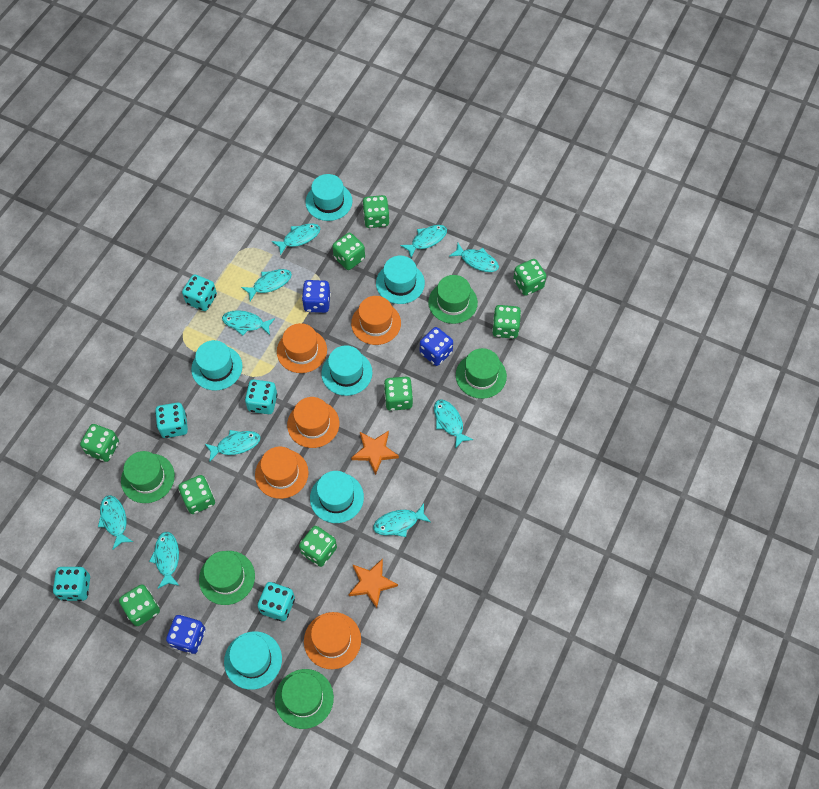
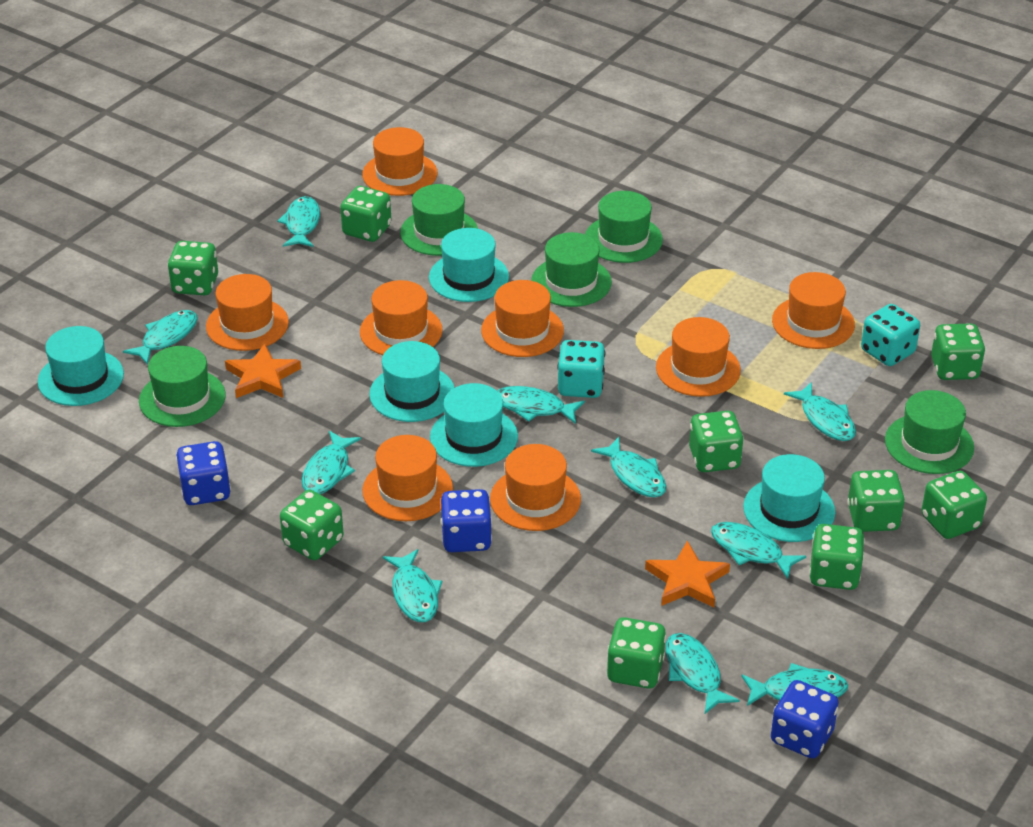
orange hat: 5 -> 8
turquoise dice: 5 -> 2
turquoise hat: 6 -> 5

